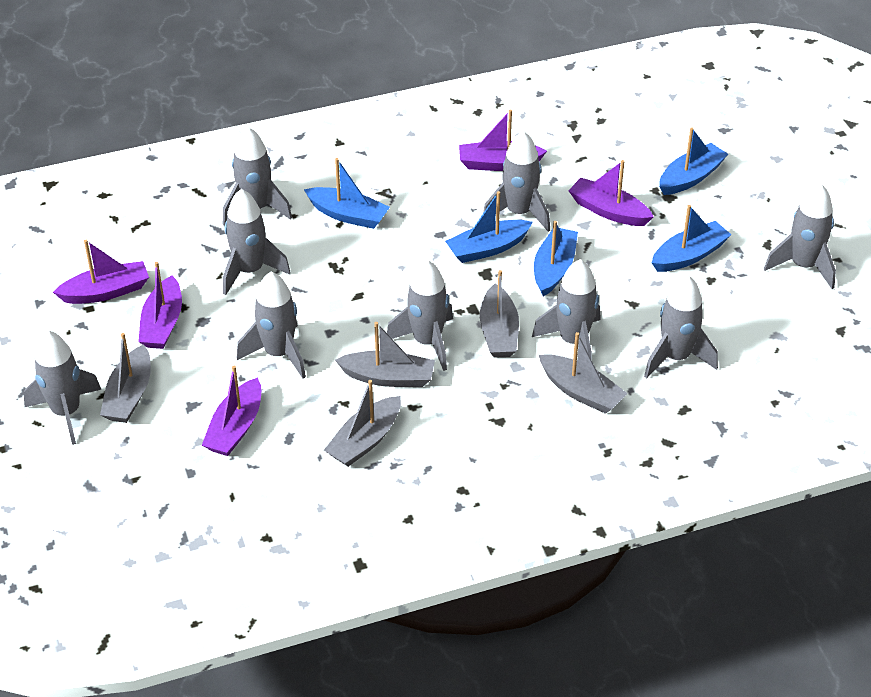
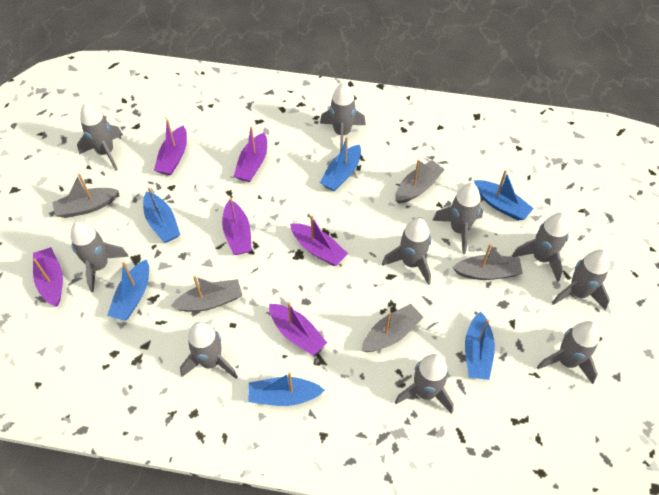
blue boat: 5 -> 6
grey rocket: 9 -> 10
purple boat: 5 -> 6

